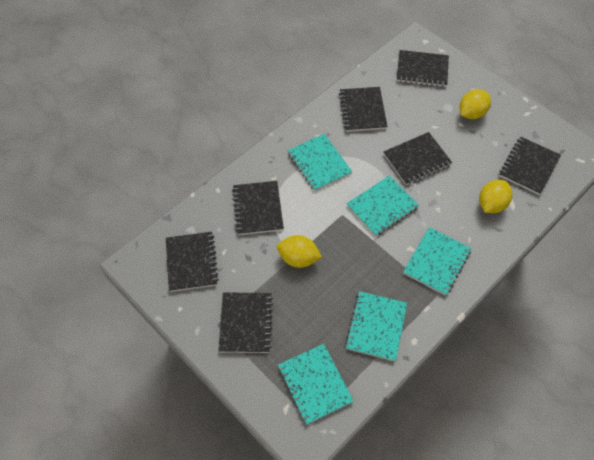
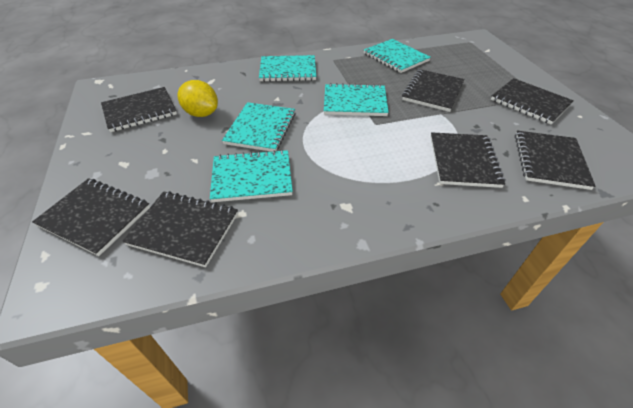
yellow lemon: 3 -> 1

